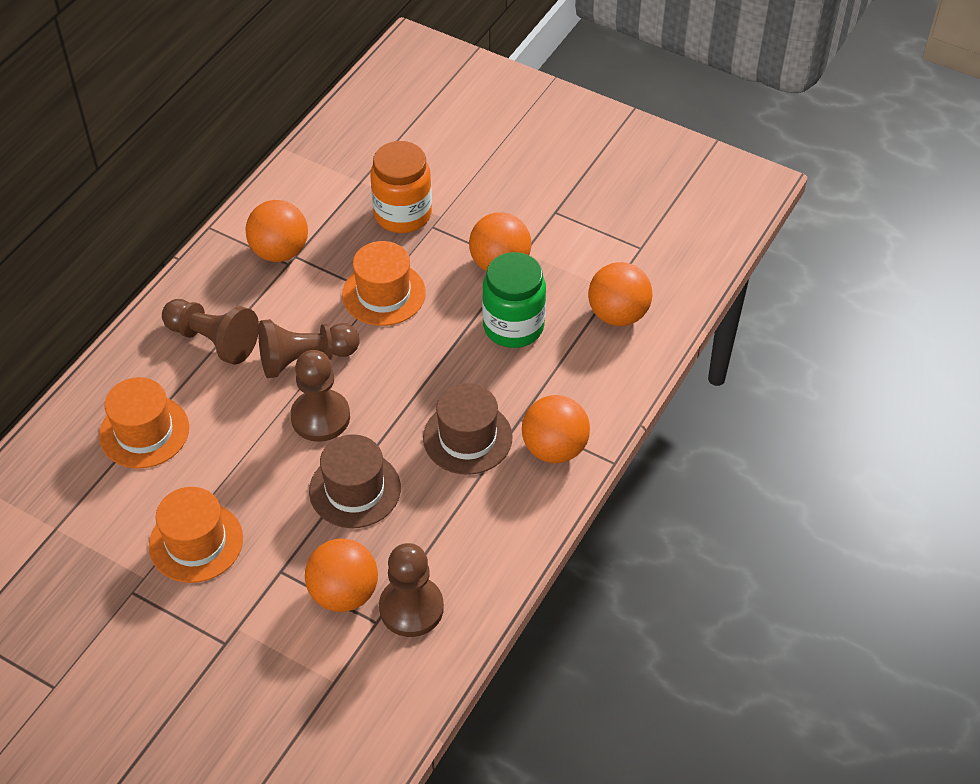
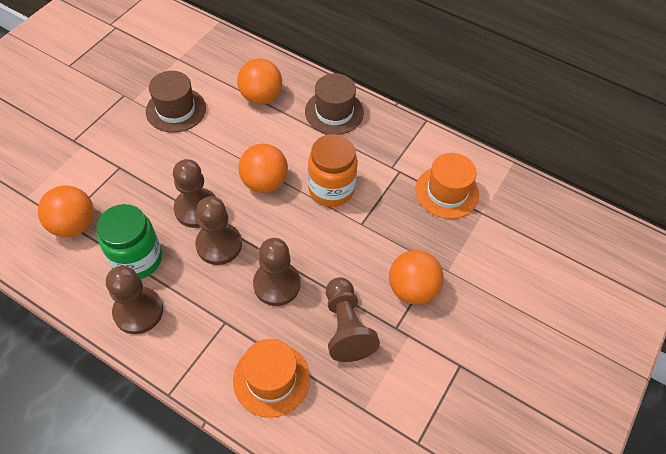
brown pawn: 4 -> 5
orange ball: 5 -> 4
orange hat: 3 -> 2

